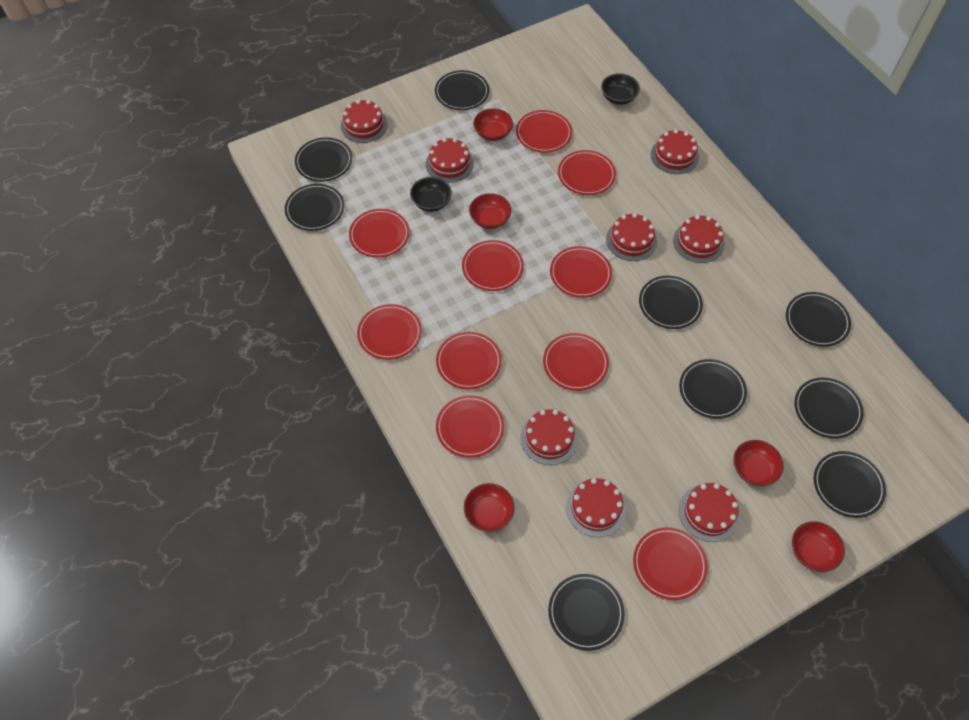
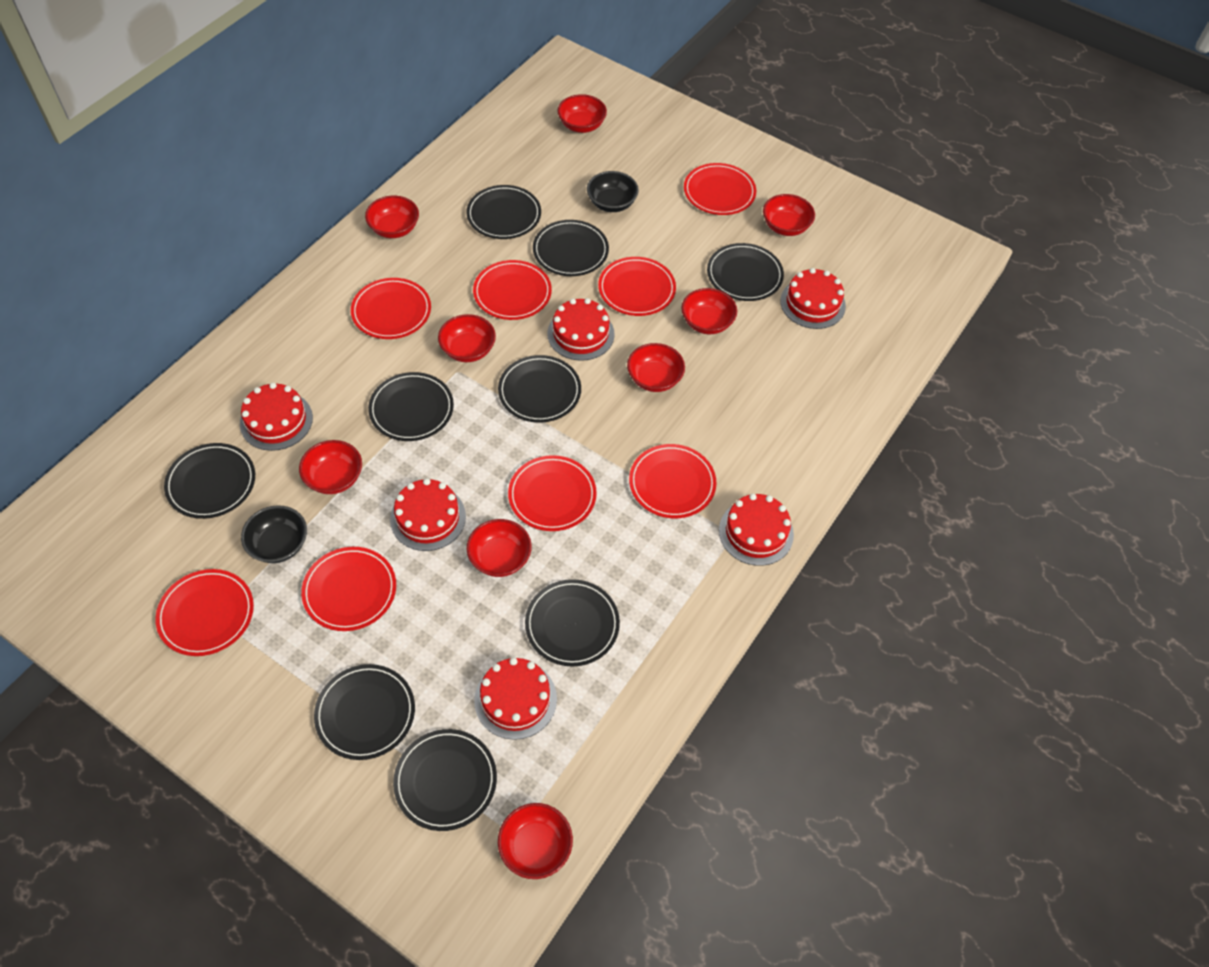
red bowl: 5 -> 9
red cake: 8 -> 6
red plate: 10 -> 8

